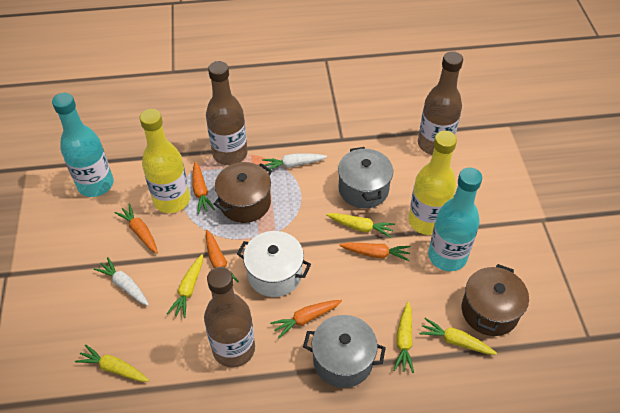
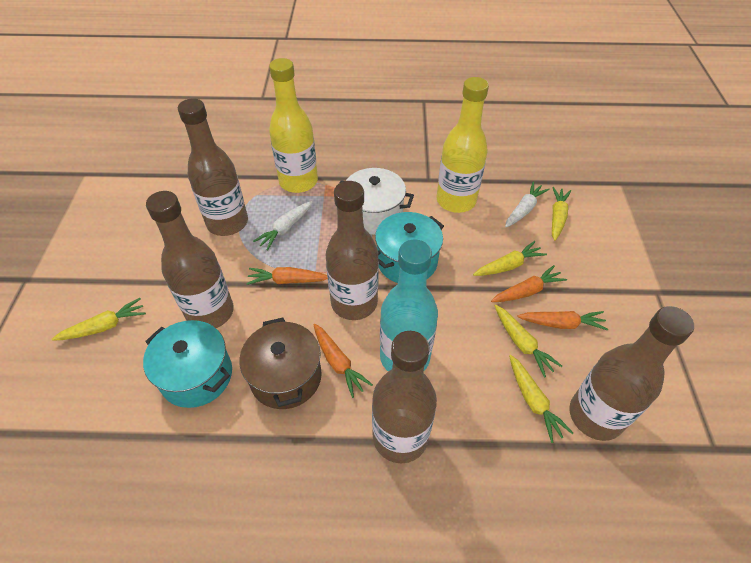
brown bottle: 3 -> 5
brown pot: 2 -> 1
grey pot: 2 -> 0
orange carrot: 5 -> 4
turquoise bottle: 2 -> 1
turquoise pot: 0 -> 2

